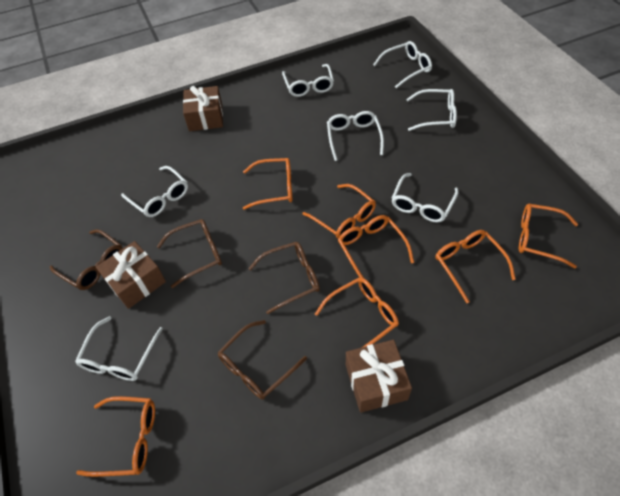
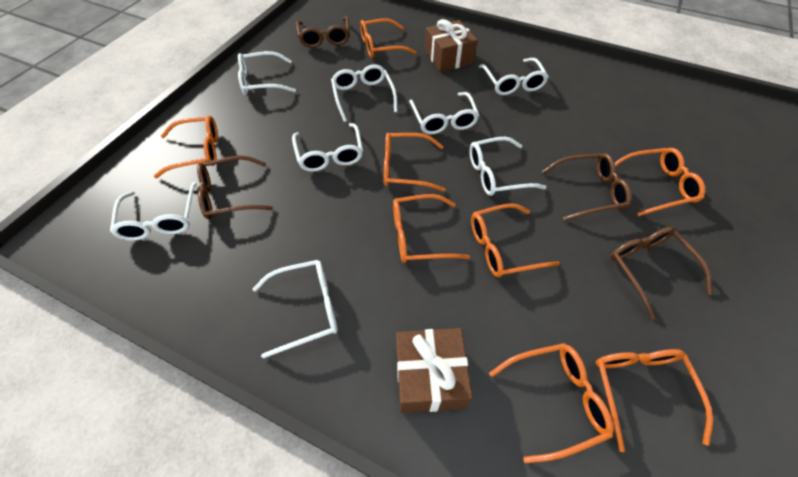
brown gift: 3 -> 2
orange glasses: 7 -> 8
white glasses: 7 -> 8

